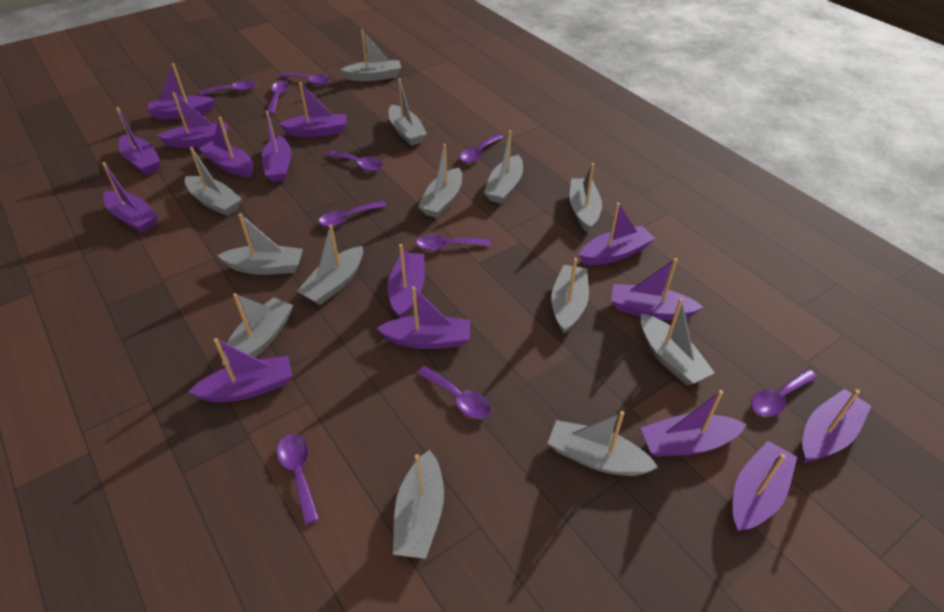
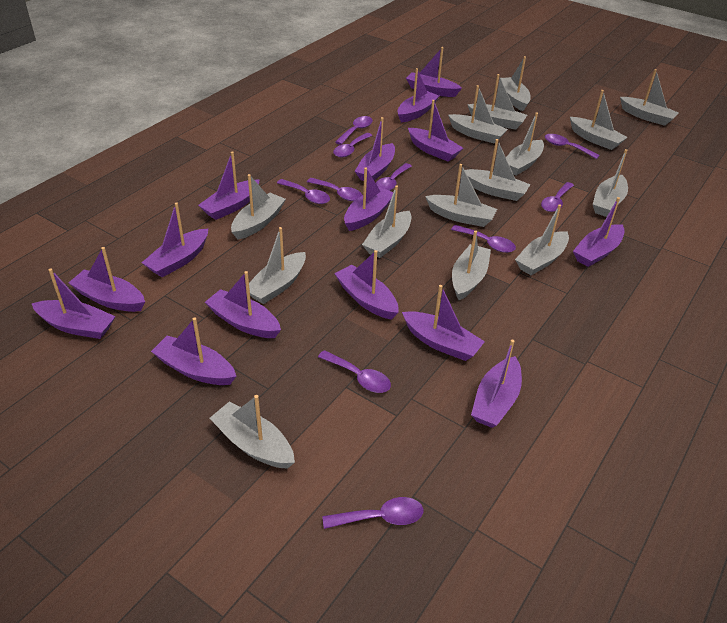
grey boat: 13 -> 15

